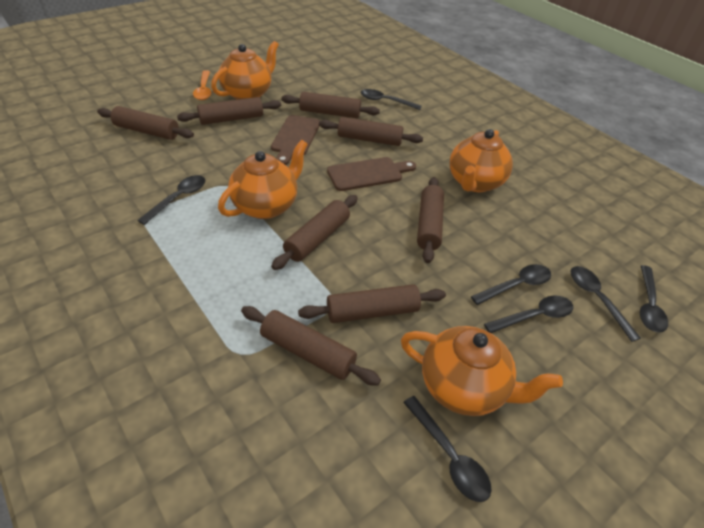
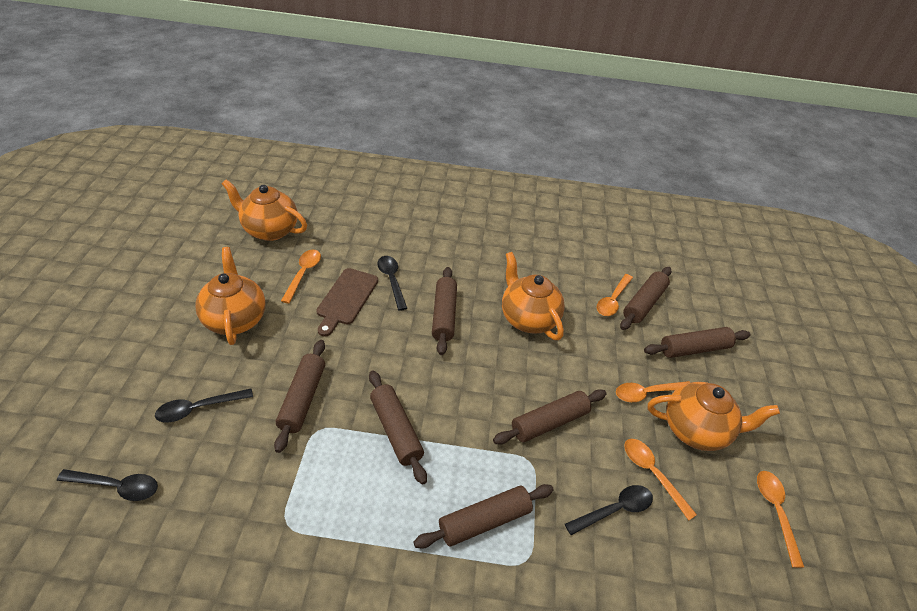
black spoon: 7 -> 4
brown cutting board: 2 -> 1
brown rolling pin: 8 -> 7
orange spoon: 1 -> 5

